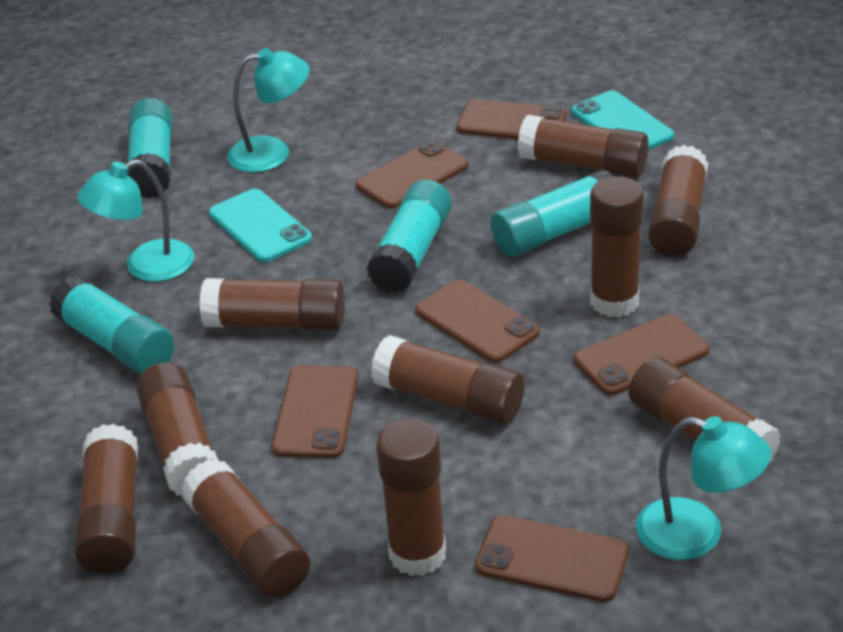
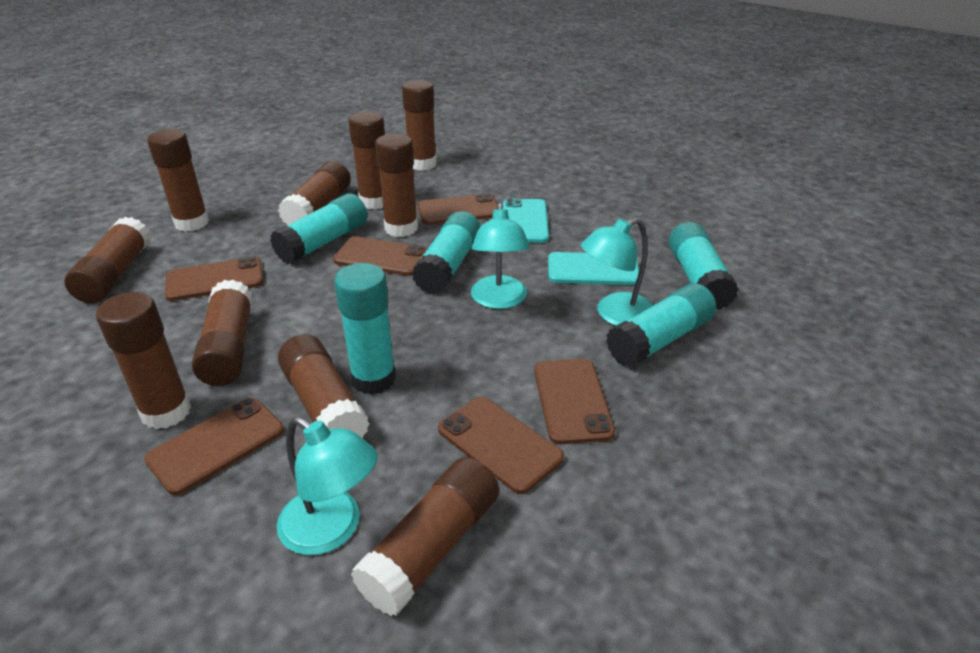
turquoise glue stick: 4 -> 5

